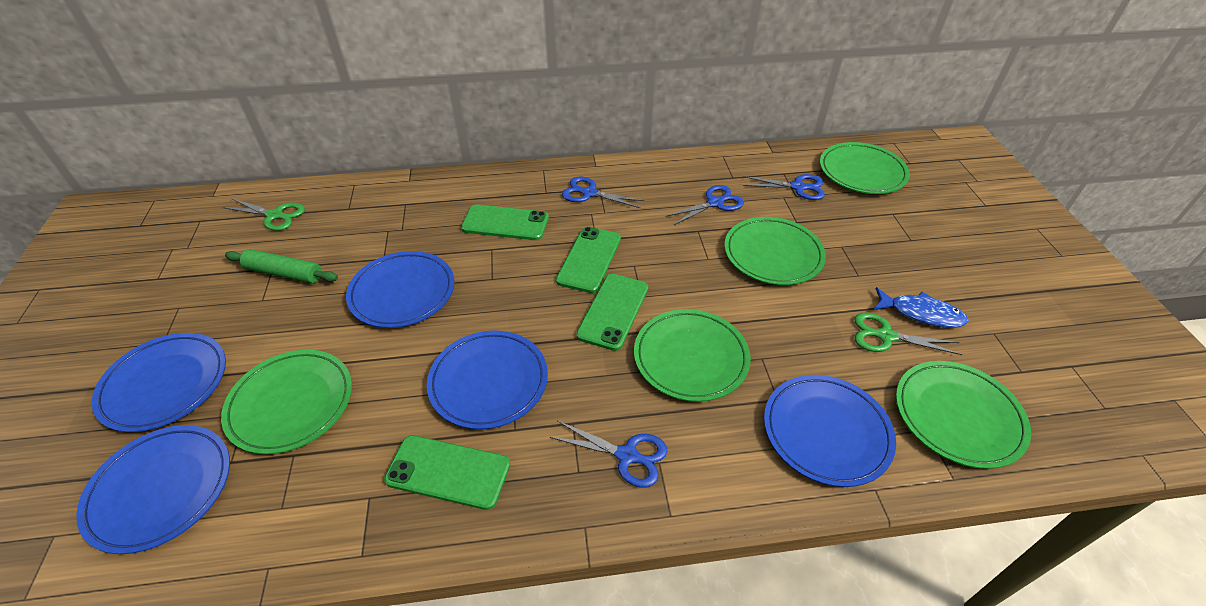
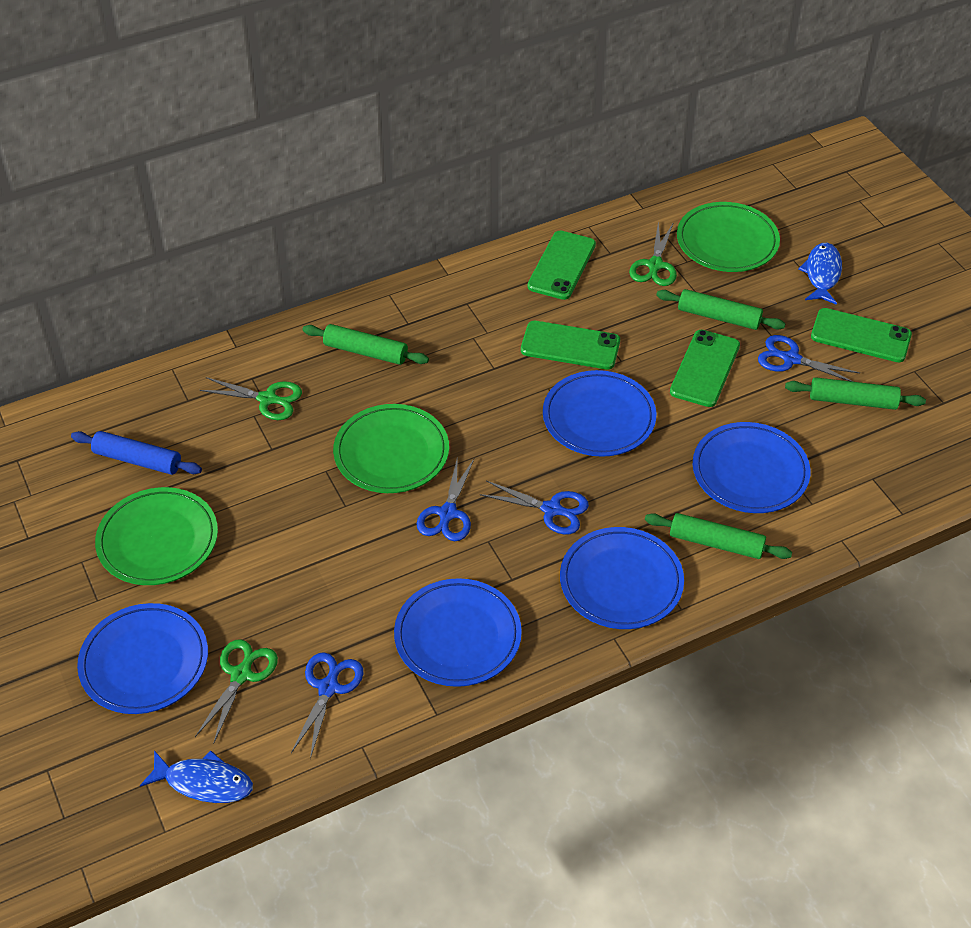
blue fish: 1 -> 2
blue rolling pin: 0 -> 1
green plate: 5 -> 3
green rolling pin: 1 -> 4
green scissors: 2 -> 3

